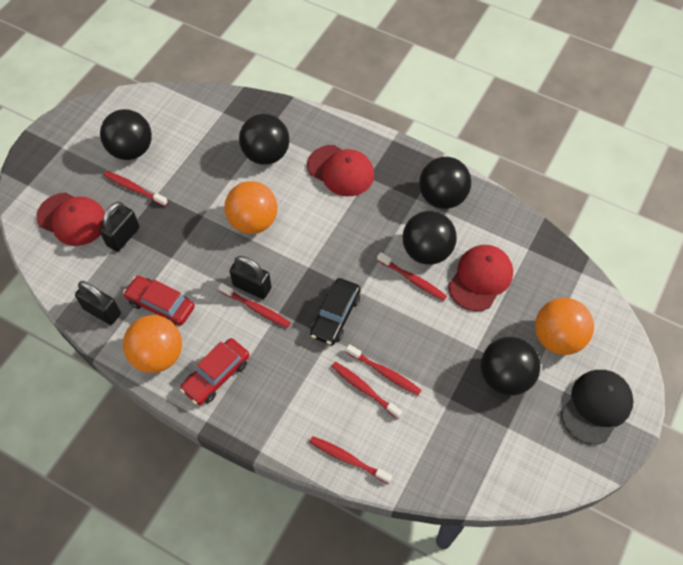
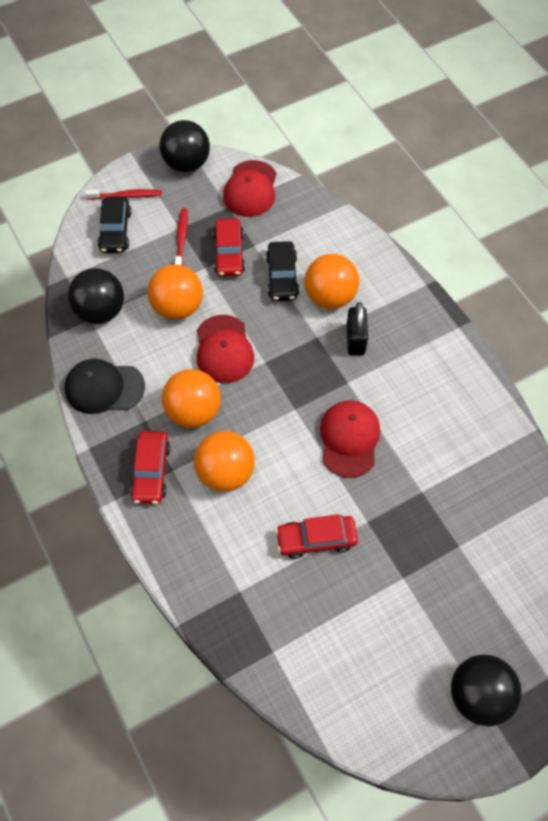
black ball: 5 -> 3
black car: 1 -> 2
black padlock: 3 -> 1
orange ball: 3 -> 4
red car: 2 -> 3
red toothbrush: 6 -> 2

